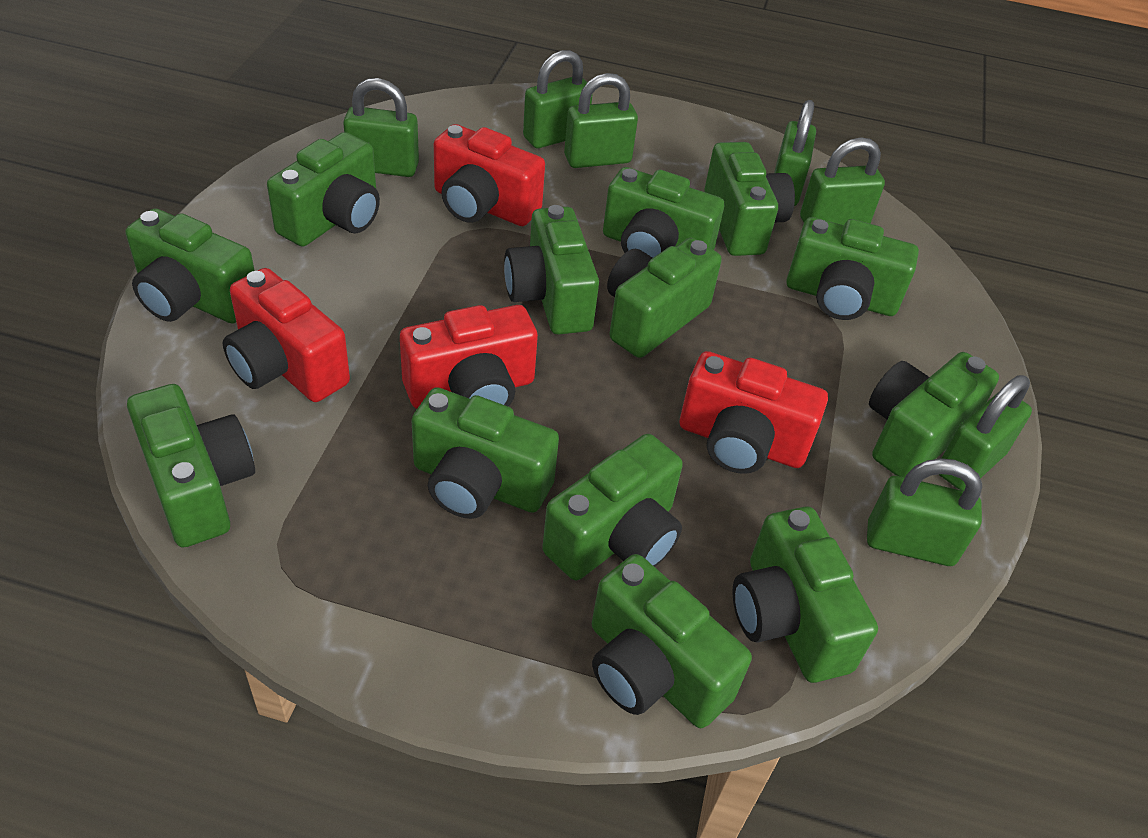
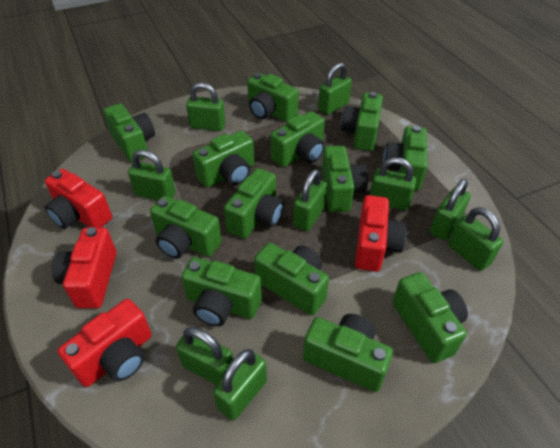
green padlock: 7 -> 9

